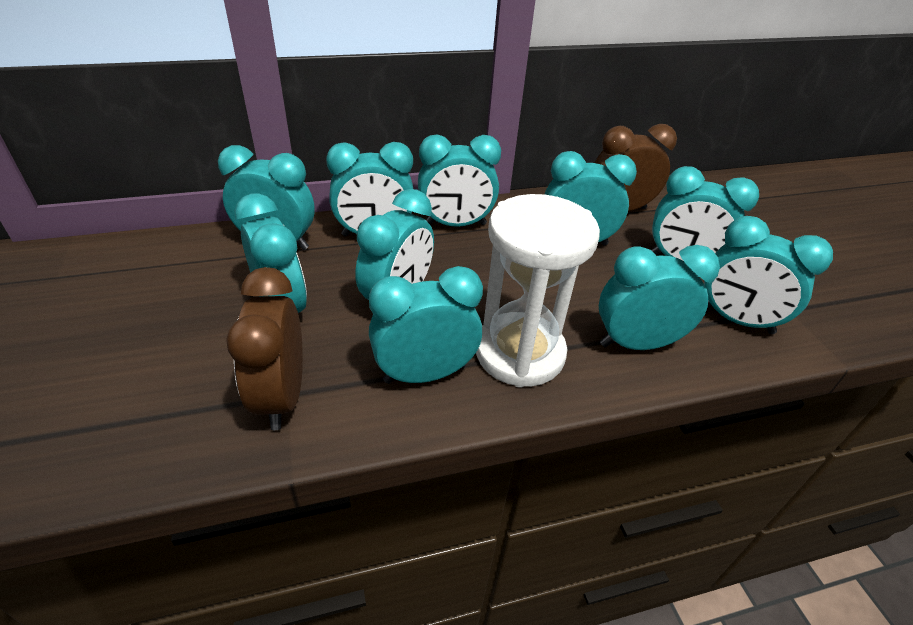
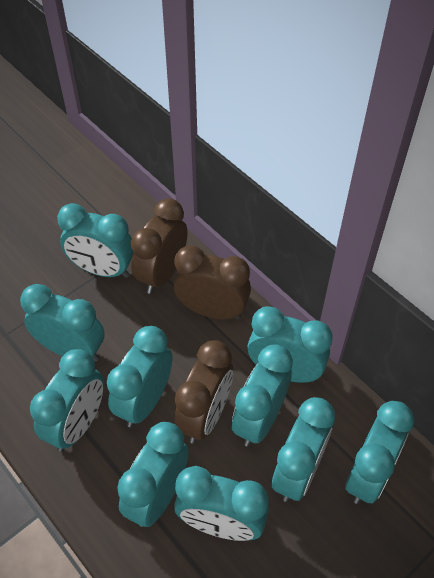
brown clock: 2 -> 3
white hourglass: 1 -> 0

